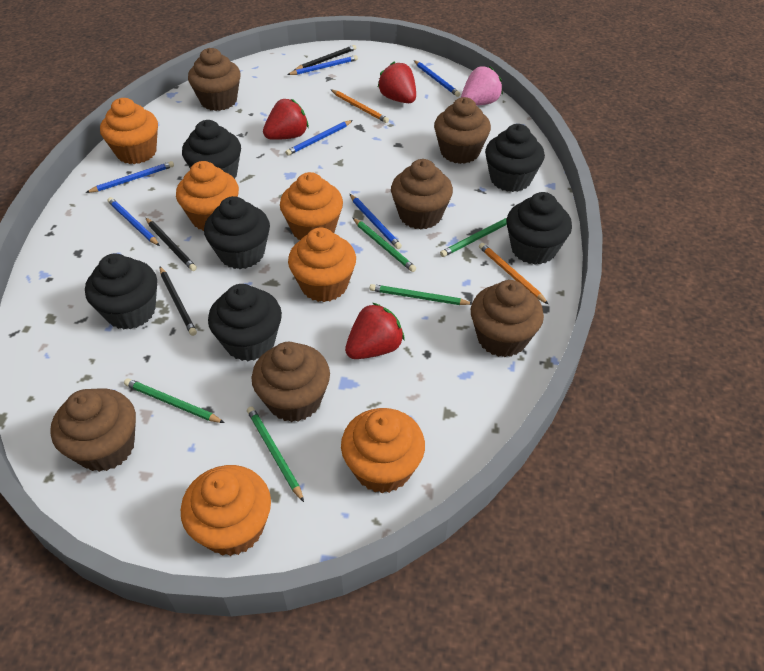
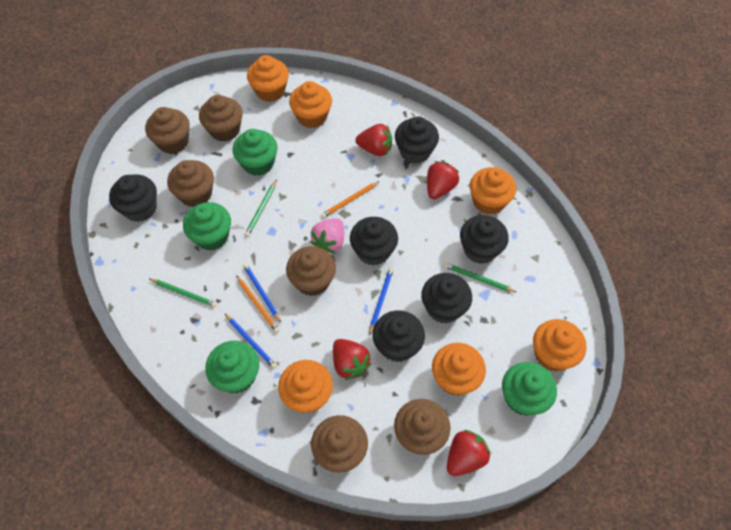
black pencil: 3 -> 0
blue pencil: 6 -> 3
green cupcake: 0 -> 4
green pencil: 5 -> 3
red strawberry: 3 -> 4

